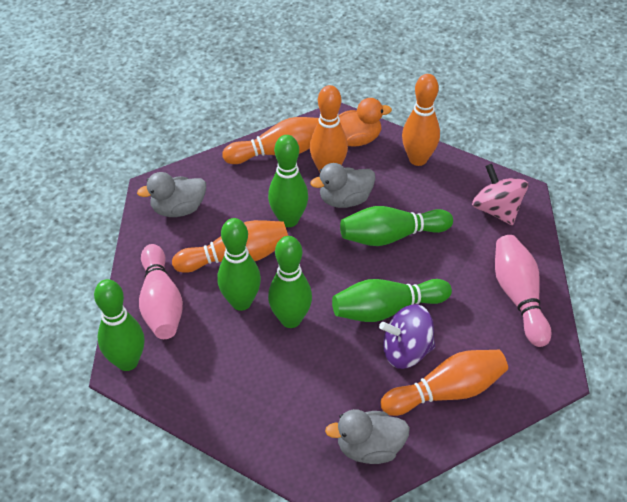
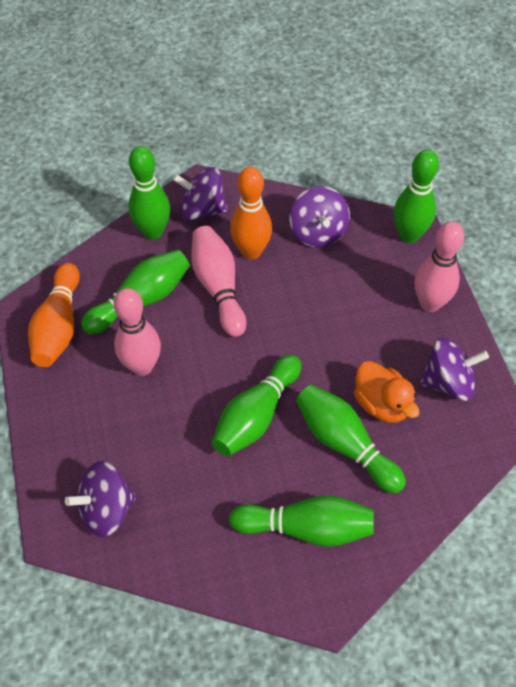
grey duck: 3 -> 0
orange bowling pin: 5 -> 2
pink bowling pin: 2 -> 3
pink spinning top: 1 -> 0
purple spinning top: 1 -> 4

